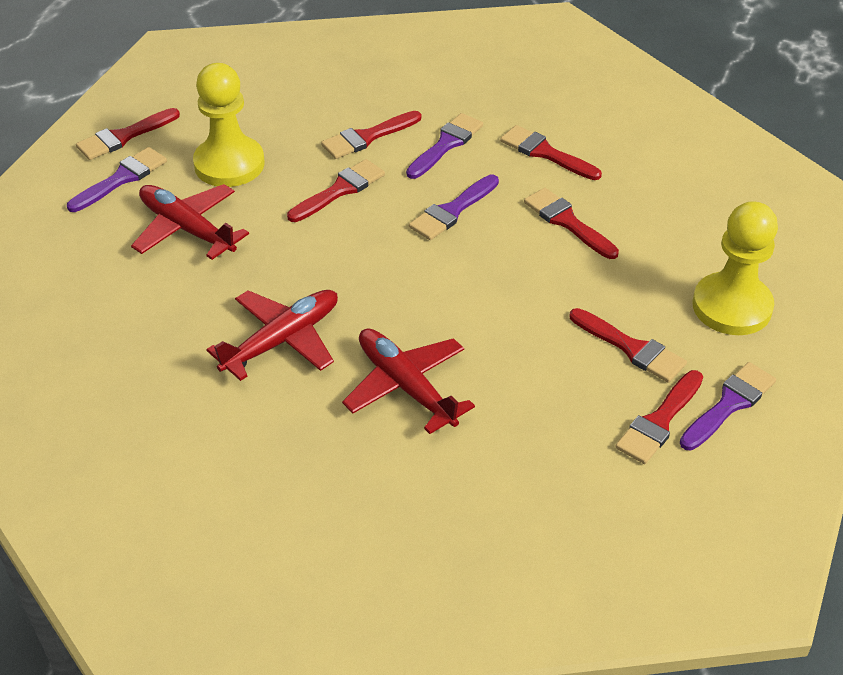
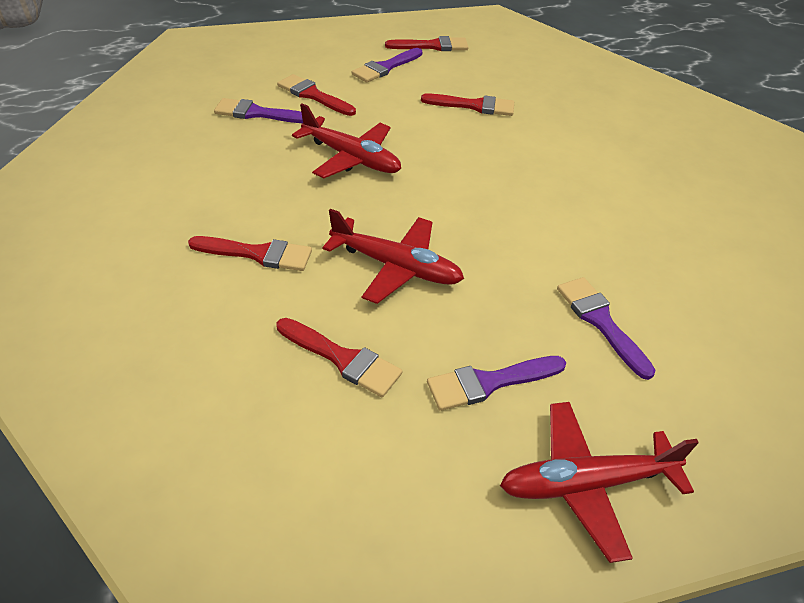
red brush: 7 -> 5
yellow pawn: 2 -> 0

